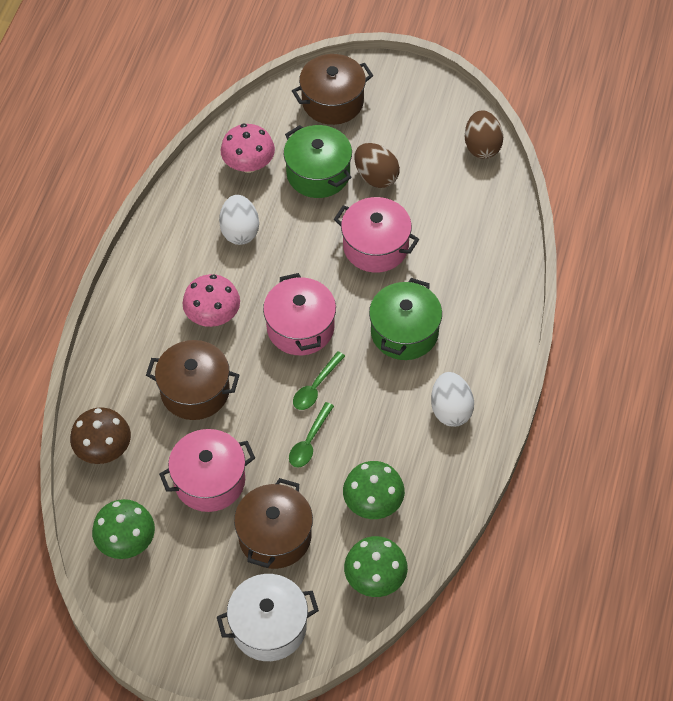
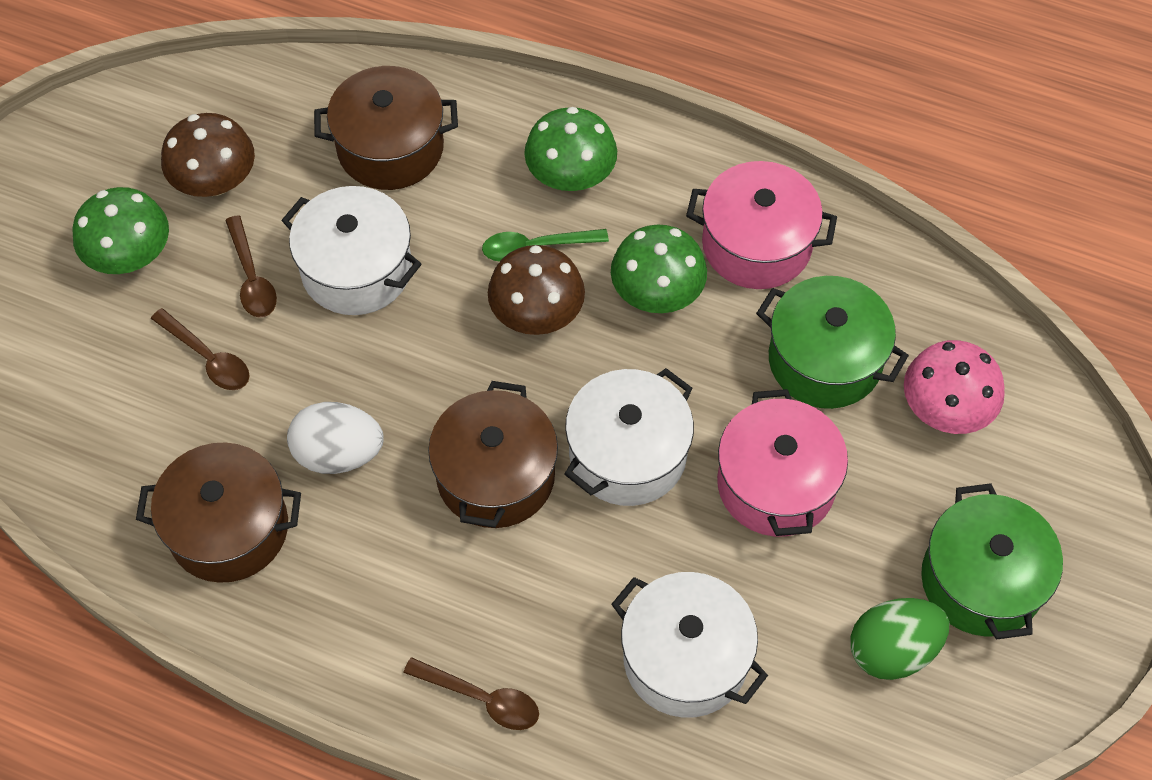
brown egg: 2 -> 0
brown mushroom: 1 -> 2
brown spoon: 0 -> 3
green egg: 0 -> 1
green spoon: 2 -> 1
pink mushroom: 2 -> 1
pink pot: 3 -> 2
white egg: 2 -> 1
white pot: 1 -> 3

